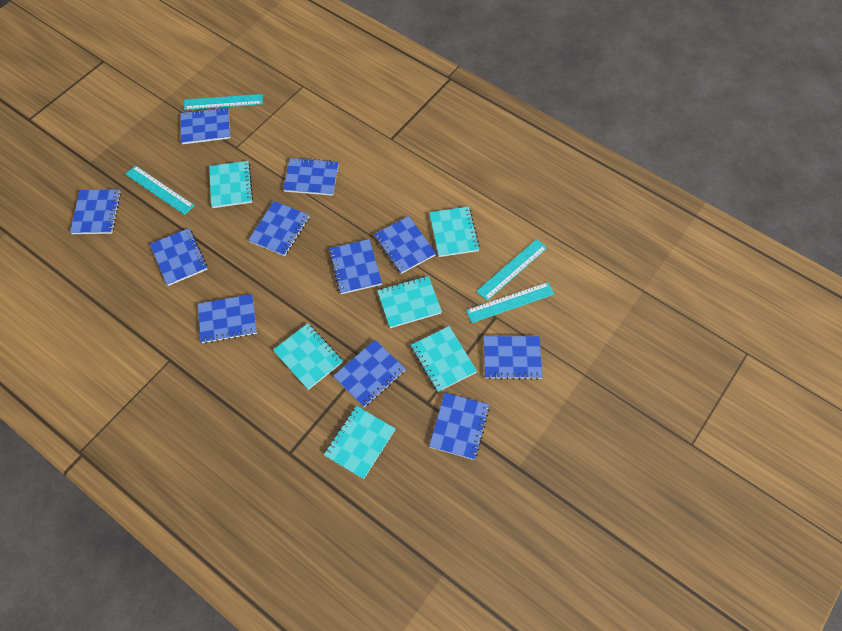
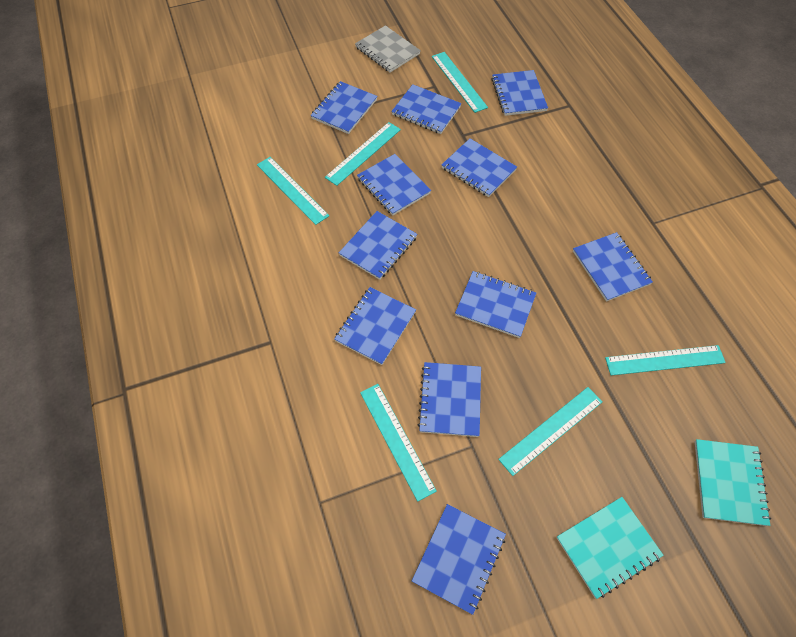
grey notebook: 0 -> 1
turquoise notebook: 6 -> 2
turquoise ruler: 4 -> 6

